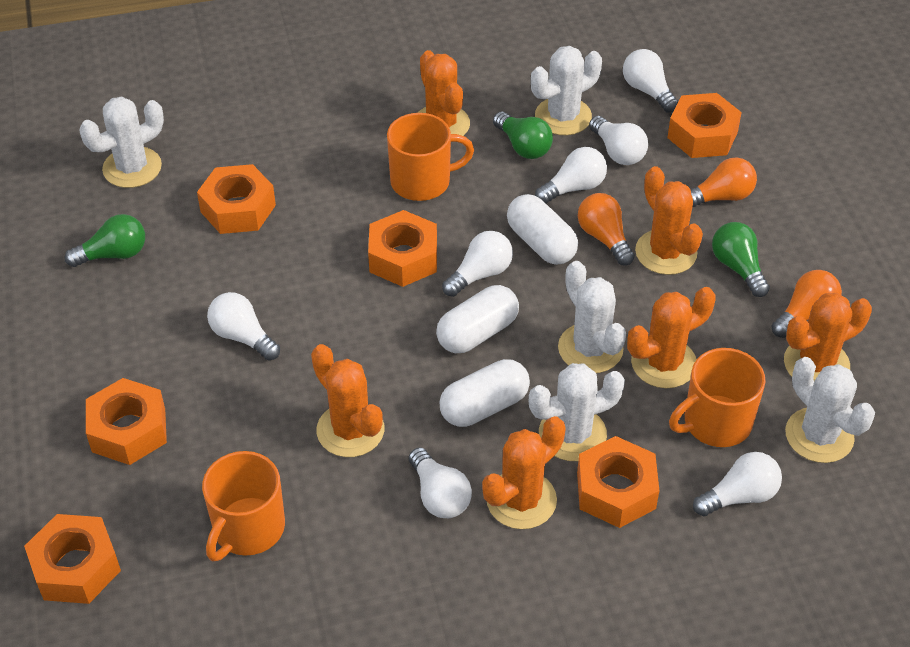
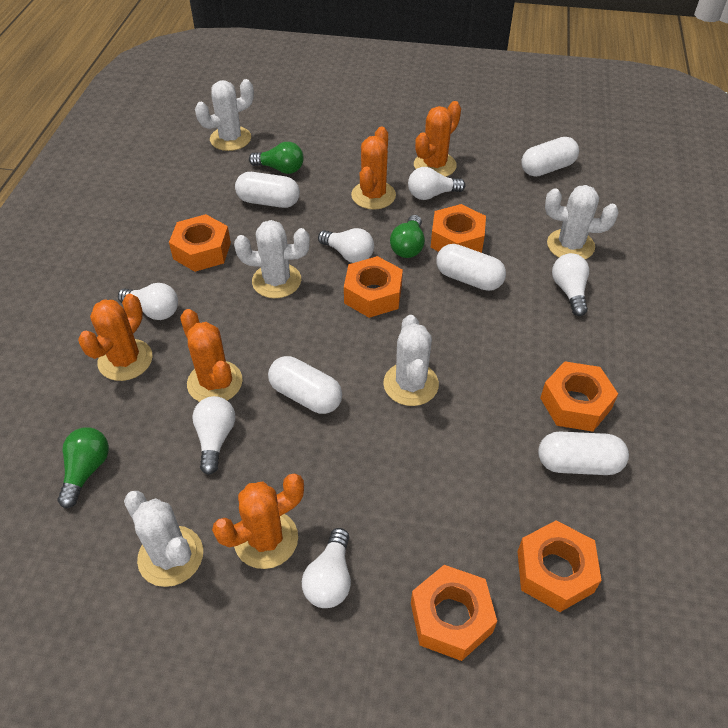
orange cactus: 6 -> 5
orange light bulb: 3 -> 0
orange mug: 3 -> 0
white capsule: 3 -> 5
white light bulb: 7 -> 6

